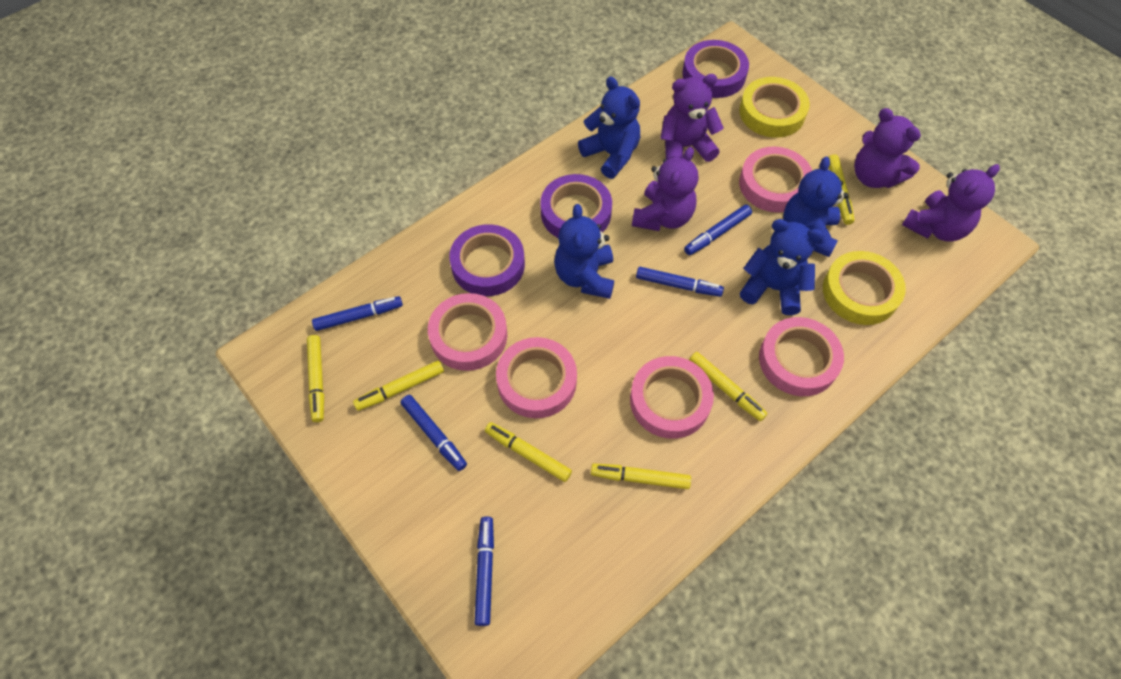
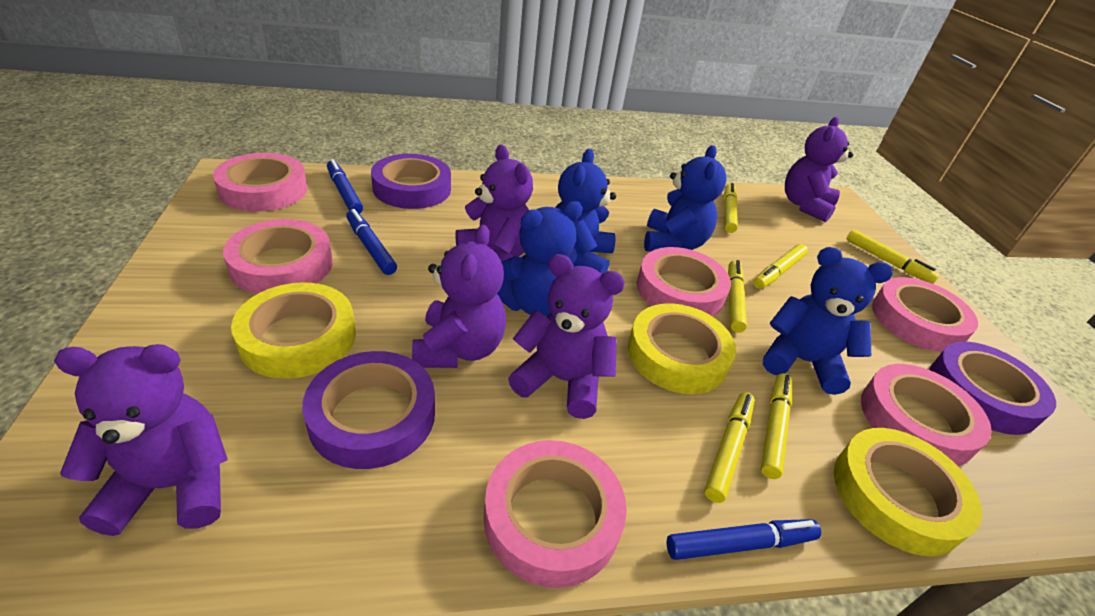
blue marker: 5 -> 3
pink tape: 5 -> 6
purple teddy bear: 4 -> 5
yellow tape: 2 -> 3

